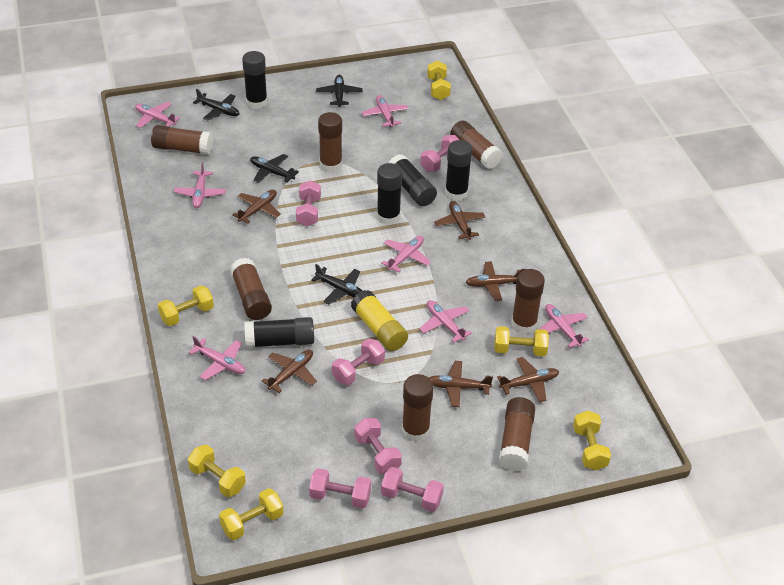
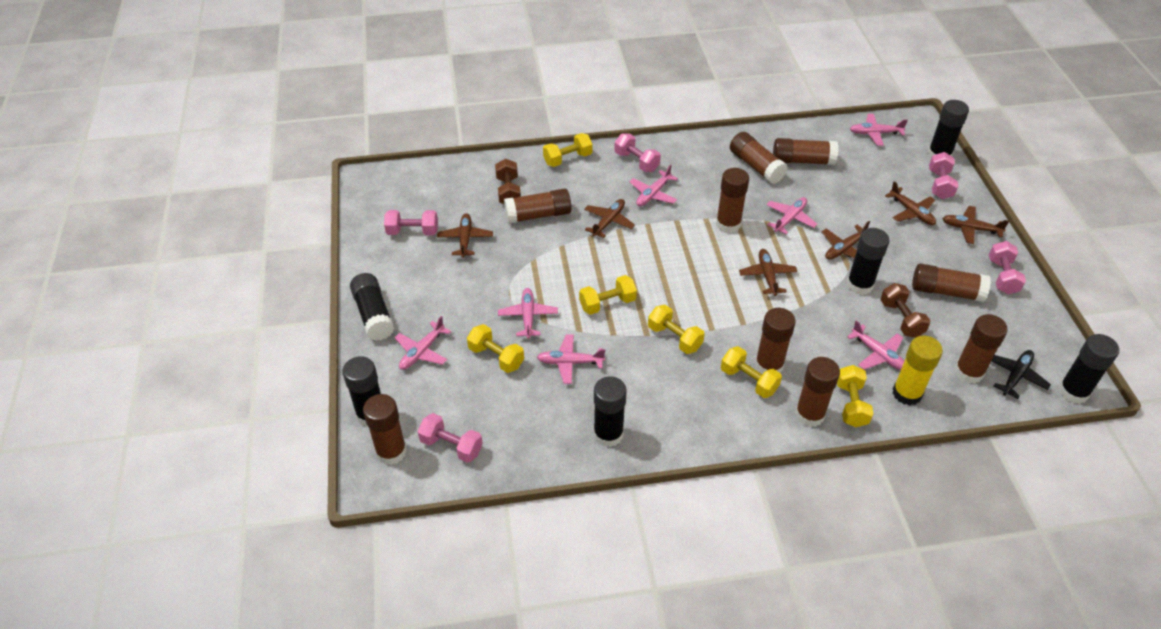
black glue stick: 5 -> 6
black plane: 4 -> 1
brown dumbbell: 0 -> 2
brown glue stick: 7 -> 9
pink dumbbell: 6 -> 5

